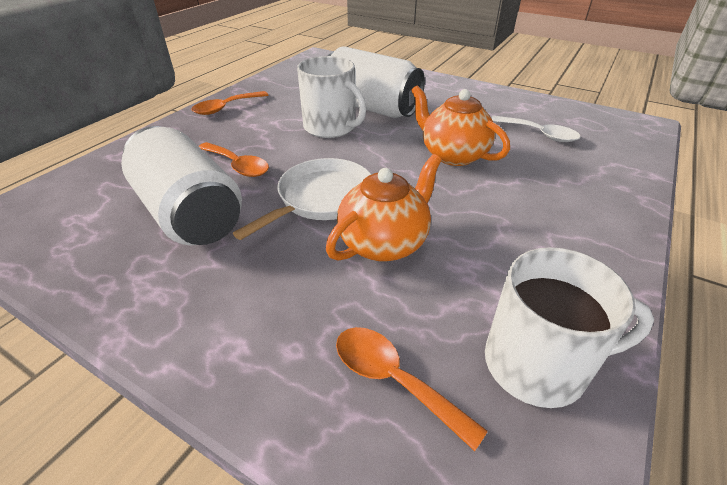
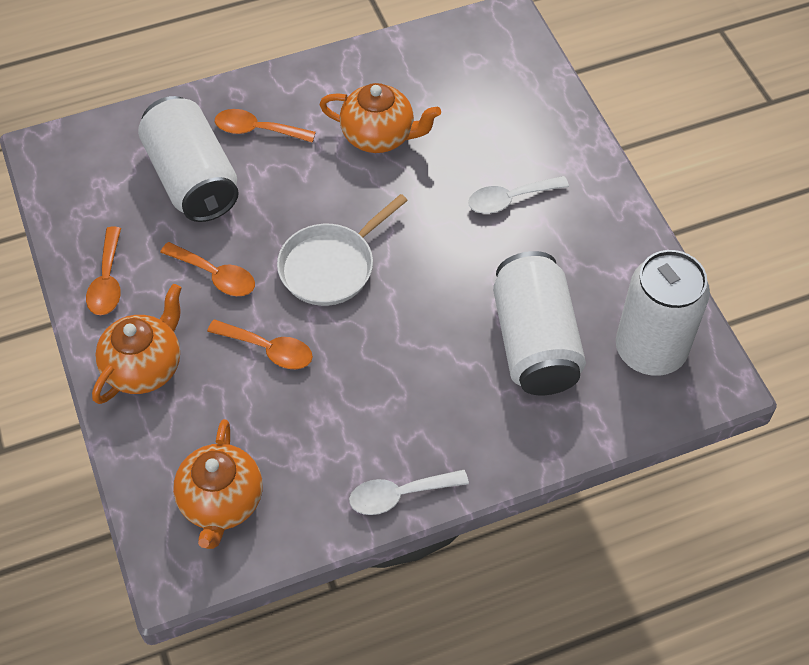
orange spoon: 3 -> 4
orange teapot: 2 -> 3
white can: 2 -> 3
white mug: 2 -> 0
white spoon: 1 -> 2

